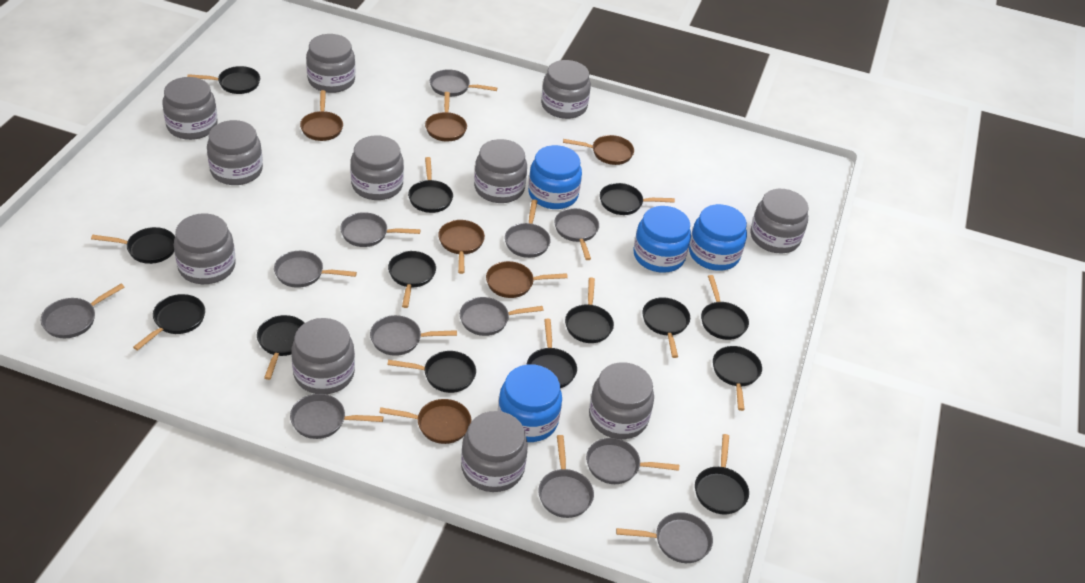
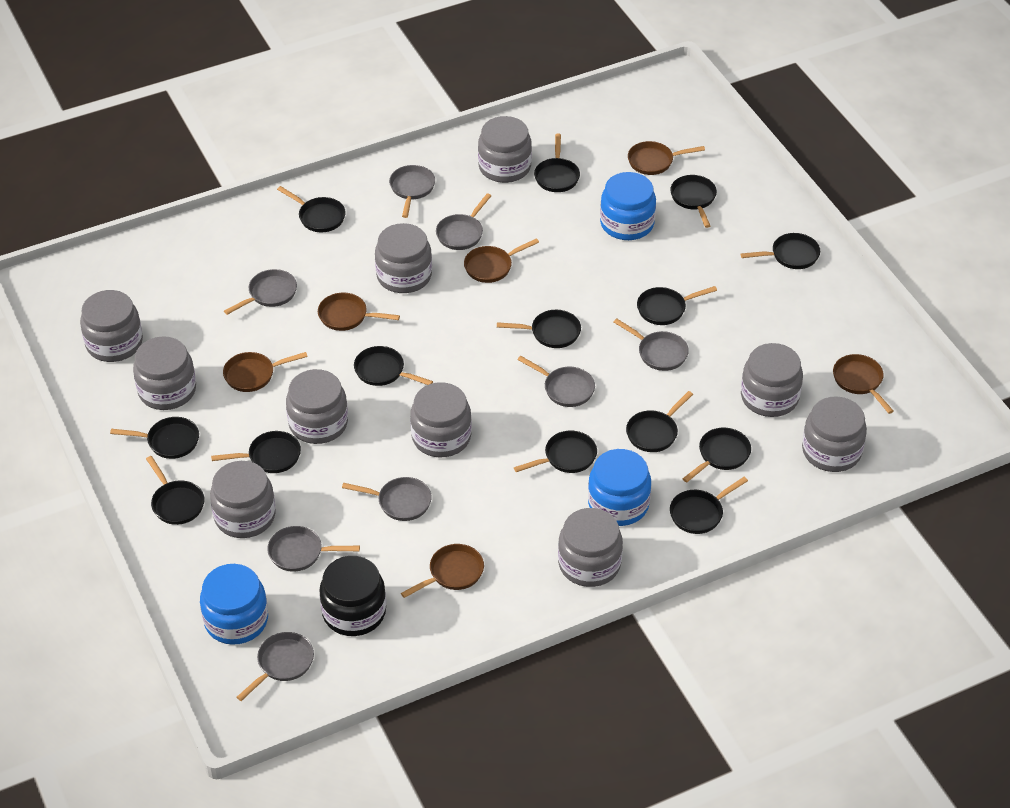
black jar: 0 -> 1
blue jar: 4 -> 3
grey jar: 11 -> 10
grey pan: 12 -> 8

